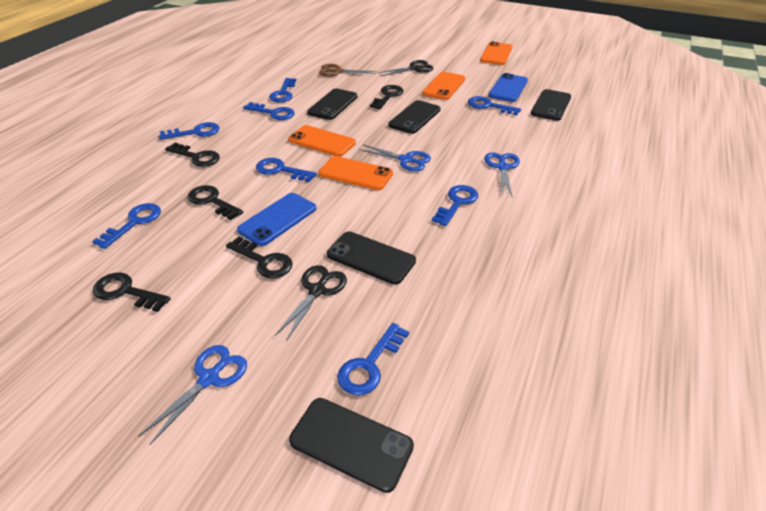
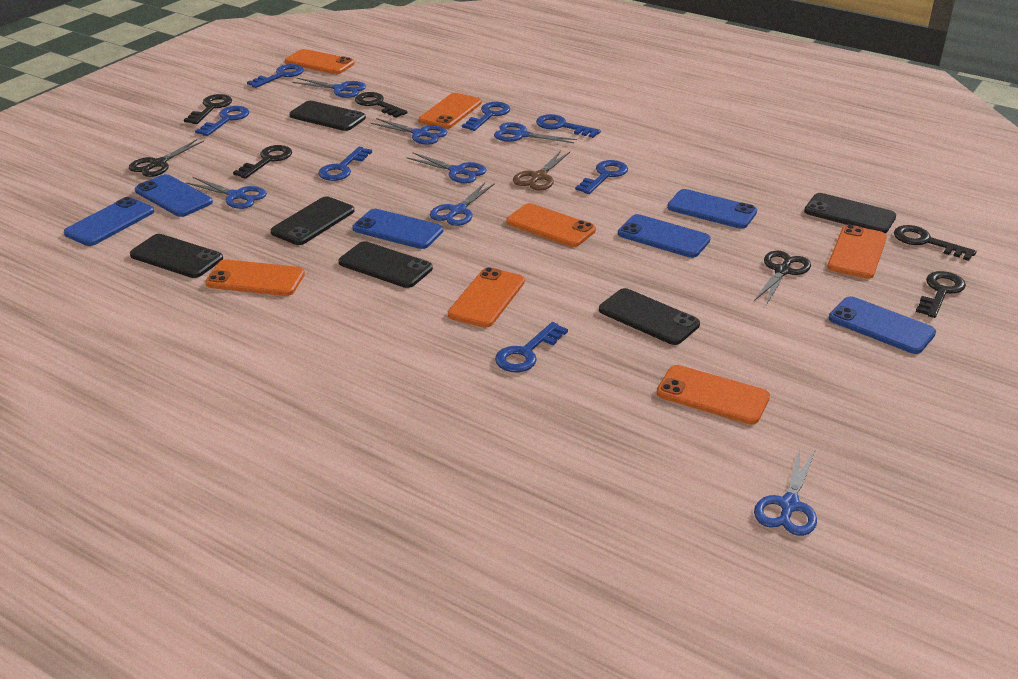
black phone: 5 -> 6
blue key: 8 -> 7
blue phone: 2 -> 6
blue scissors: 3 -> 7
orange phone: 4 -> 7

